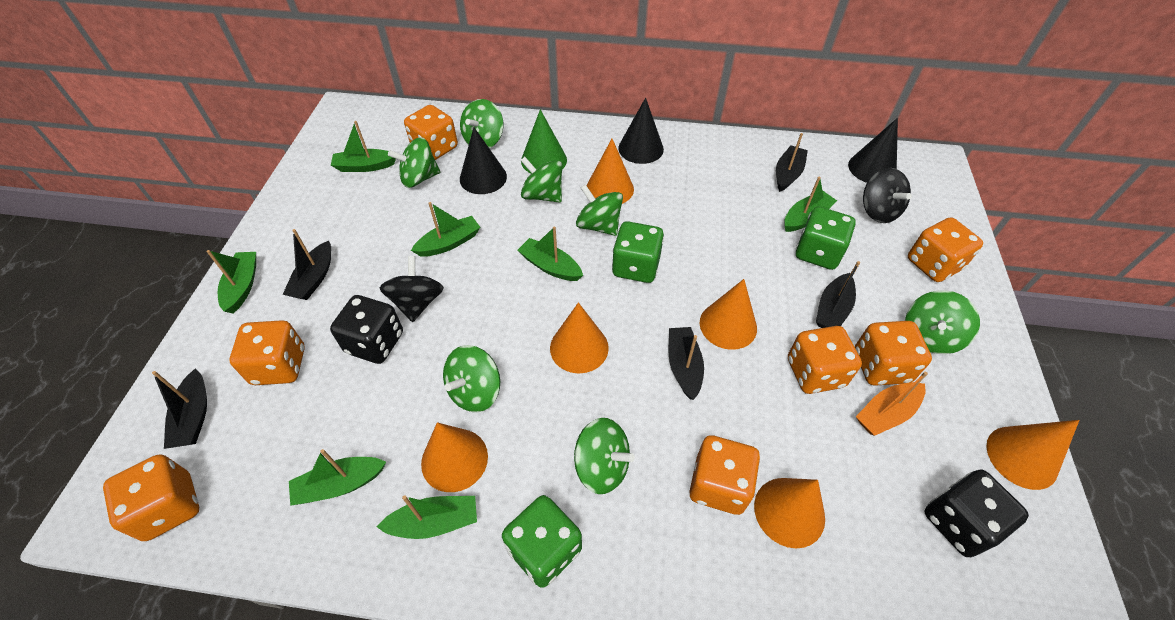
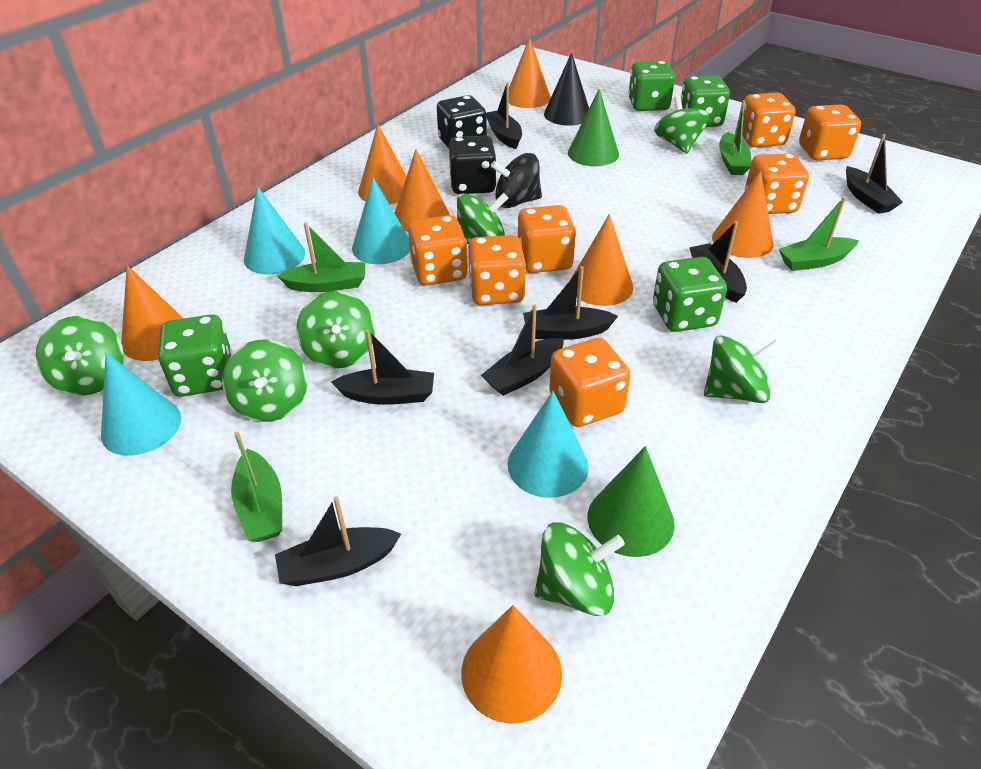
black boat: 5 -> 7
black cone: 3 -> 1
black spinning top: 2 -> 1
green boat: 7 -> 4
green cone: 1 -> 2
green dice: 3 -> 4
orange boat: 1 -> 0
orange cone: 6 -> 7
turquoise cone: 0 -> 4

